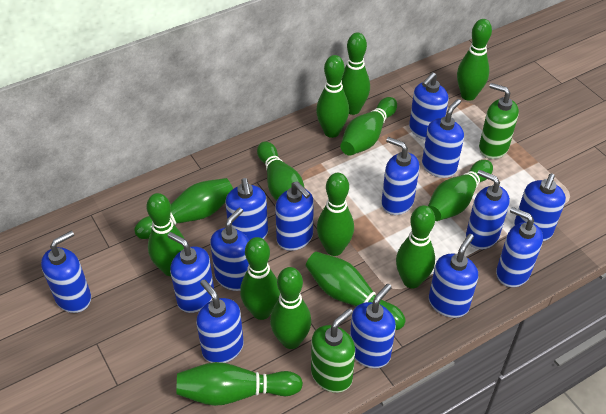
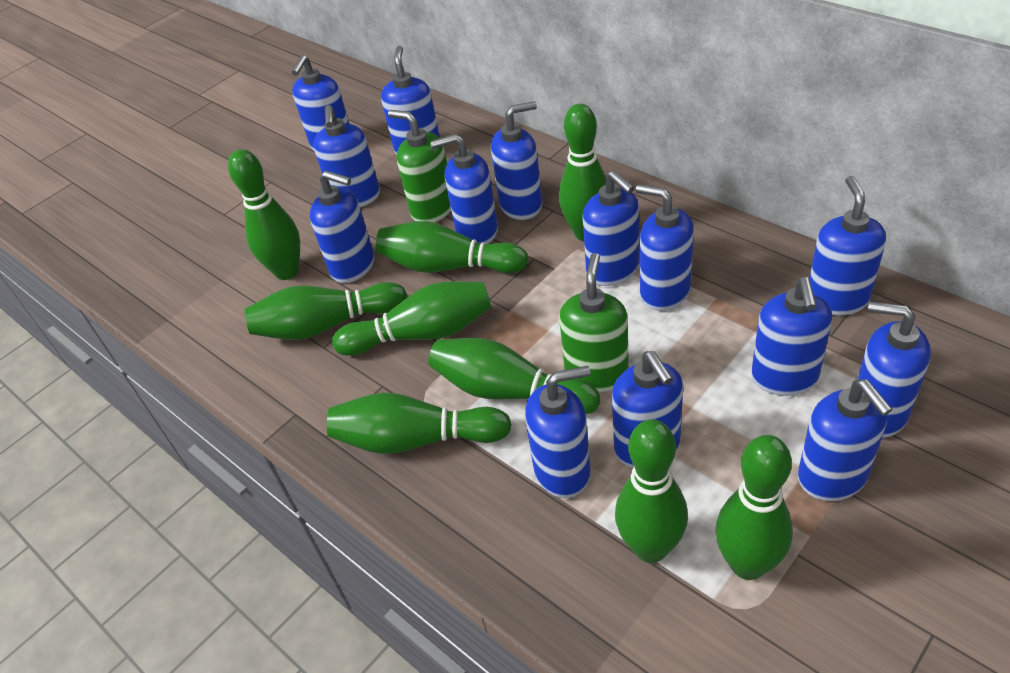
green bowling pin: 14 -> 9

